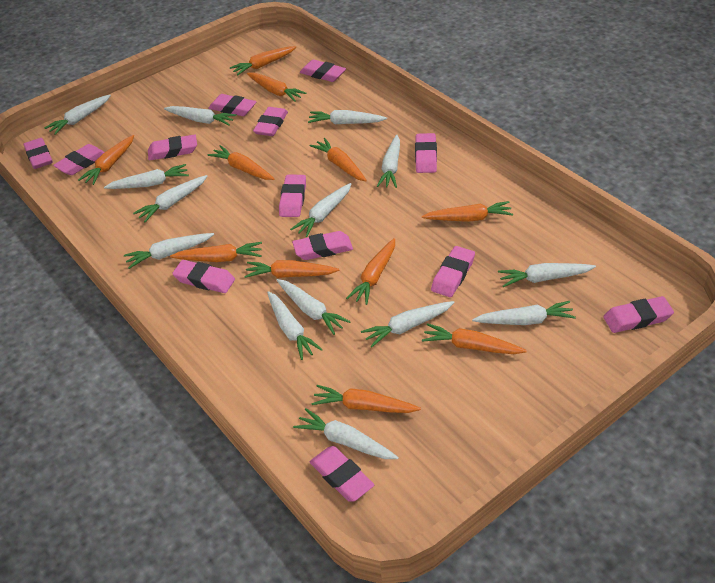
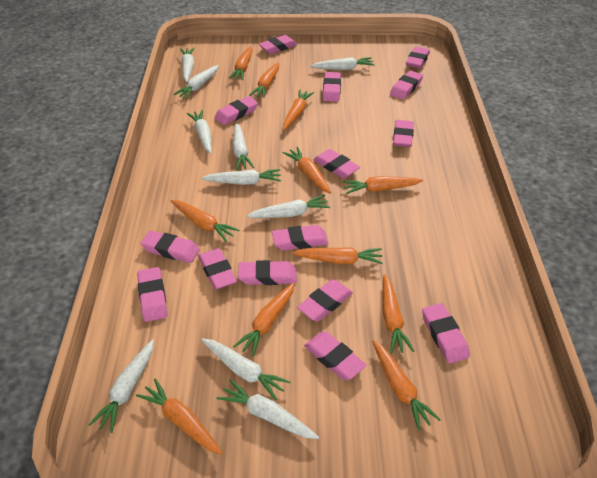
pink eraser: 13 -> 15
white carrot: 14 -> 10

